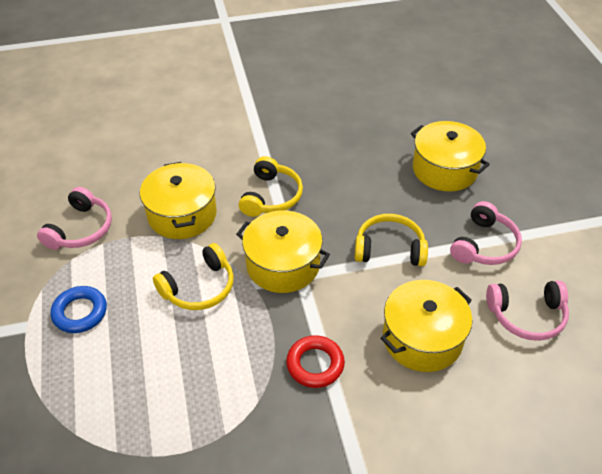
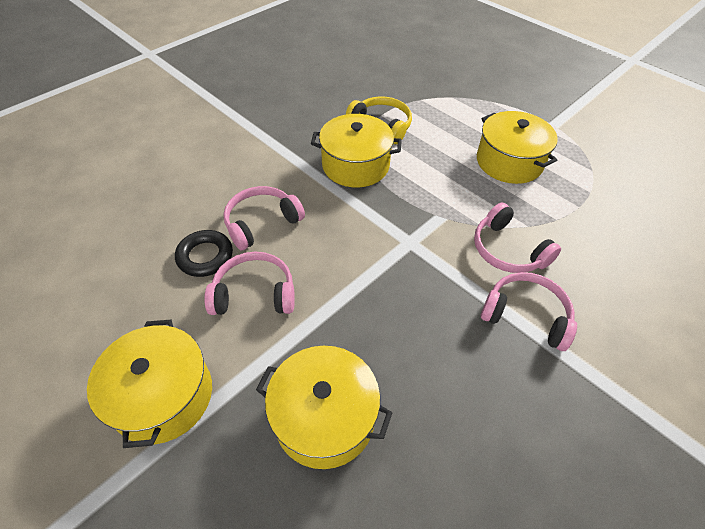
black ring: 0 -> 1
blue ring: 1 -> 0
pink headphones: 3 -> 4
red ring: 1 -> 0
yellow headphones: 3 -> 1

